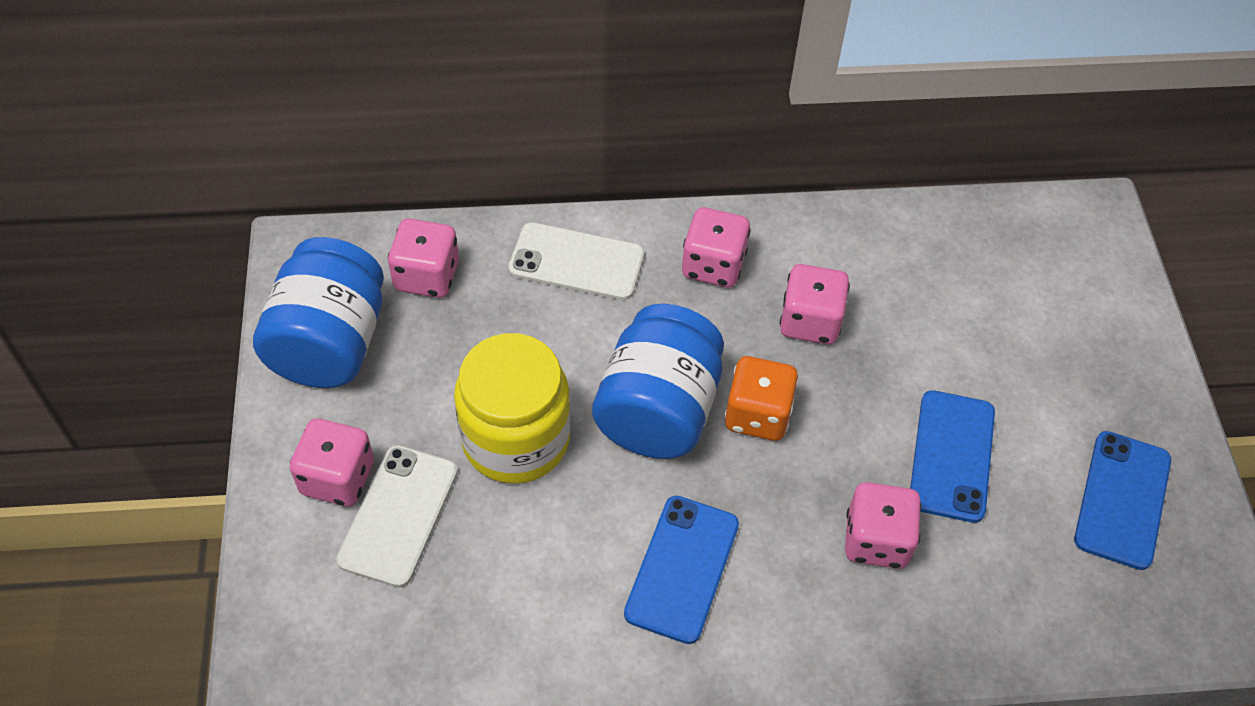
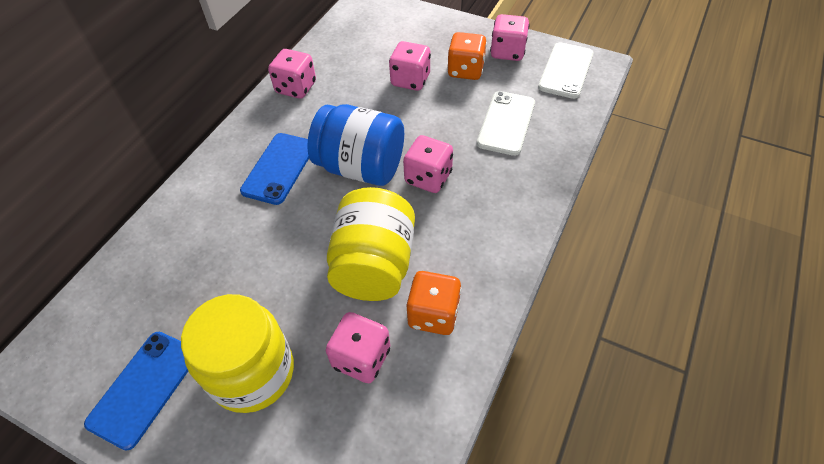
blue jar: 2 -> 1
blue phone: 3 -> 2
orange dice: 1 -> 2
yellow jar: 1 -> 2

